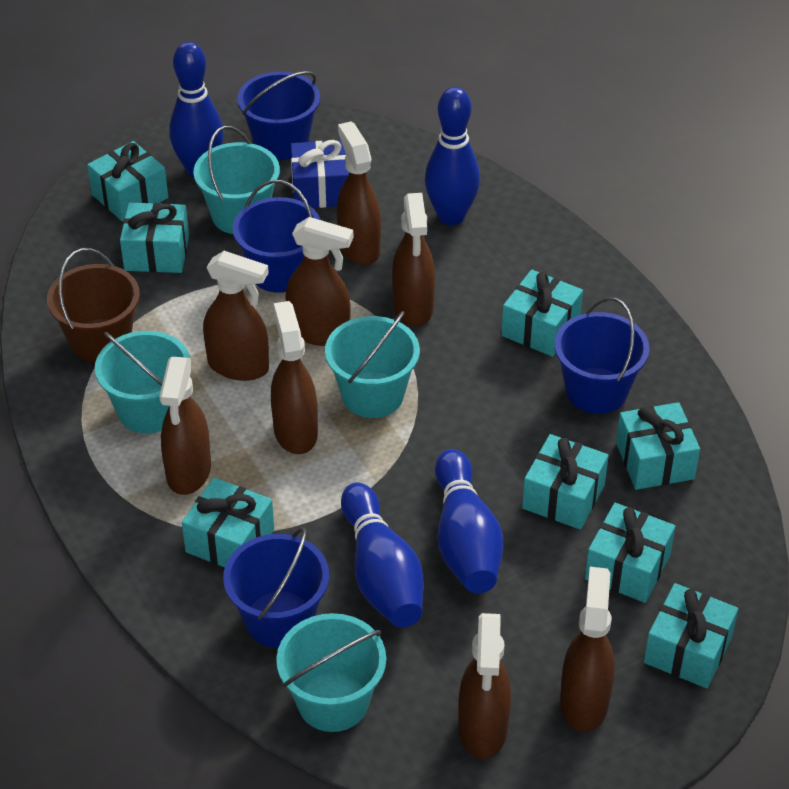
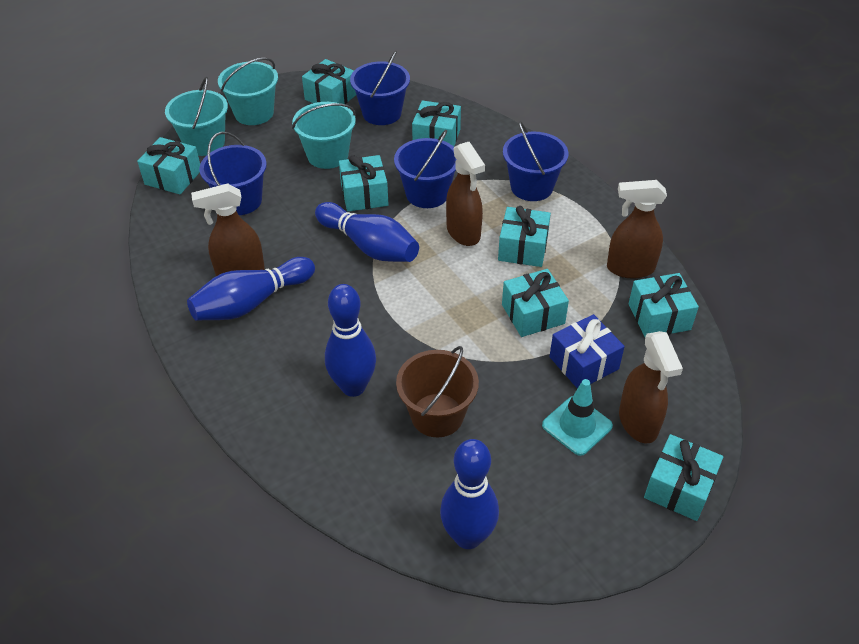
brown spray bottle: 8 -> 4
turquoise bucket: 4 -> 3
turquoise traffic cone: 0 -> 1

